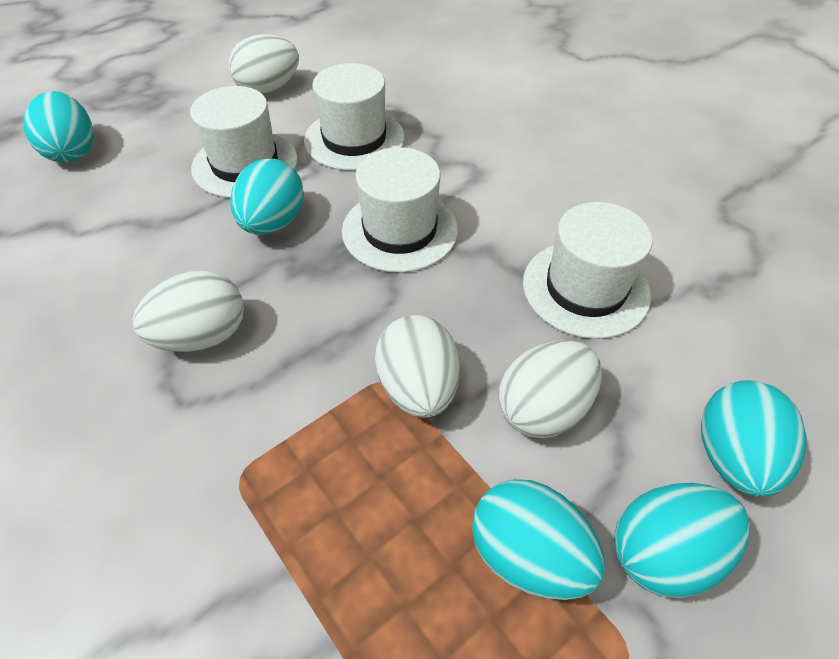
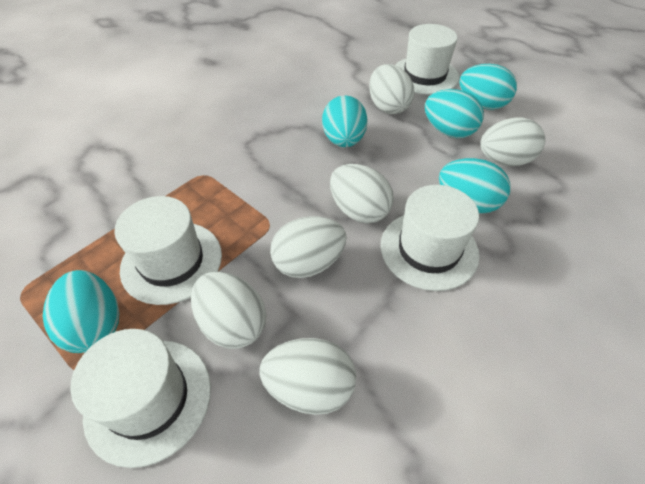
white egg: 4 -> 6

